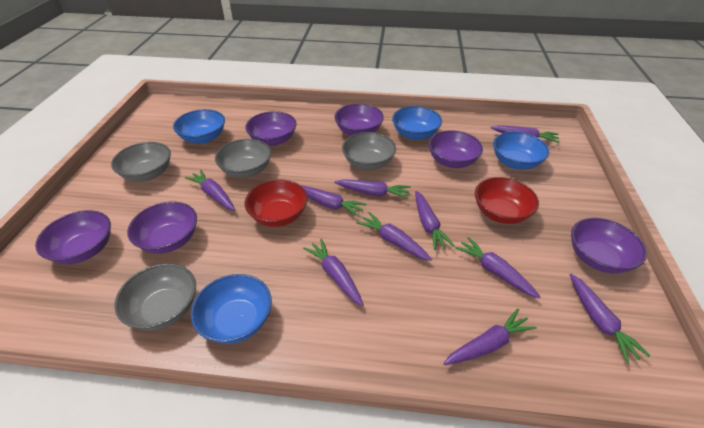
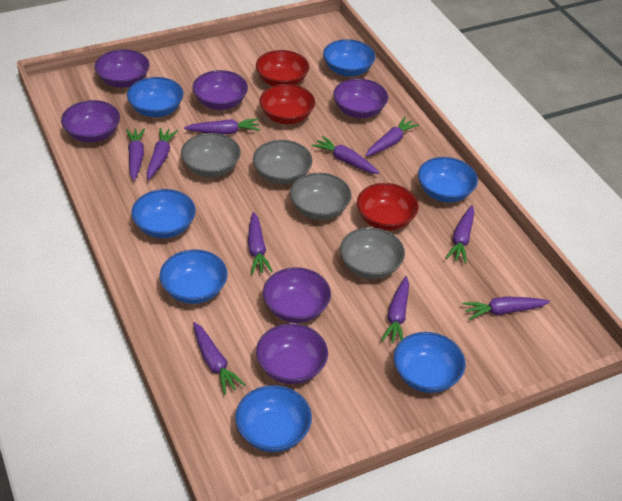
blue bowl: 4 -> 7
red bowl: 2 -> 3

